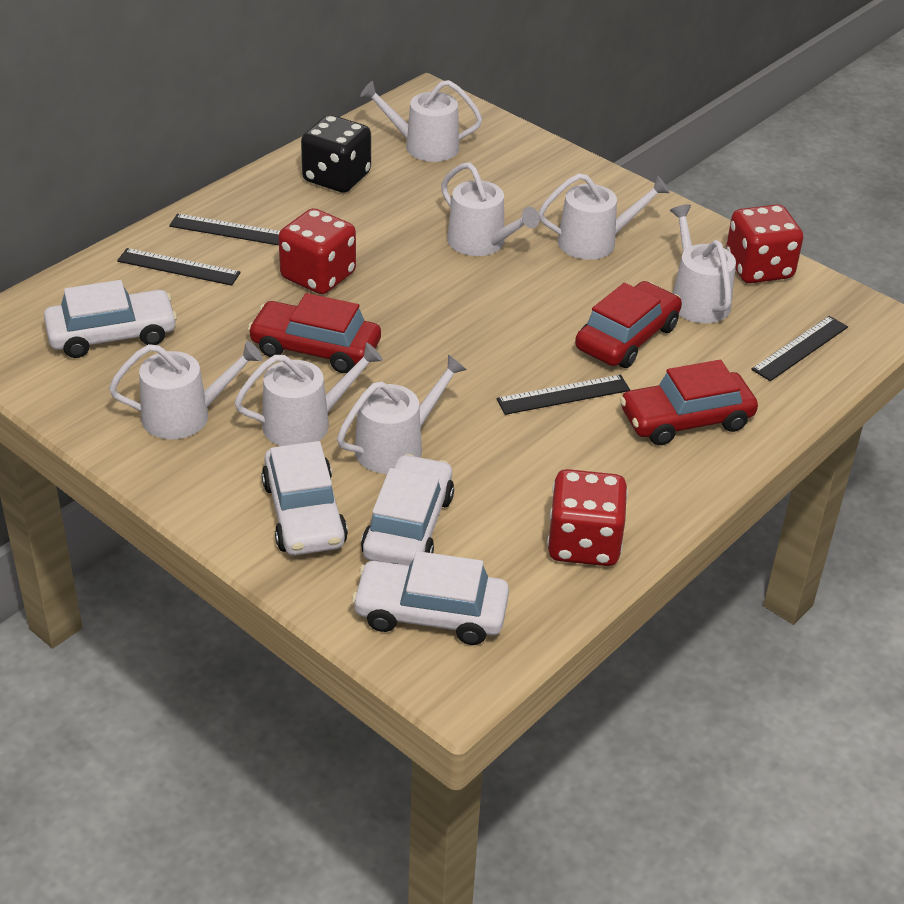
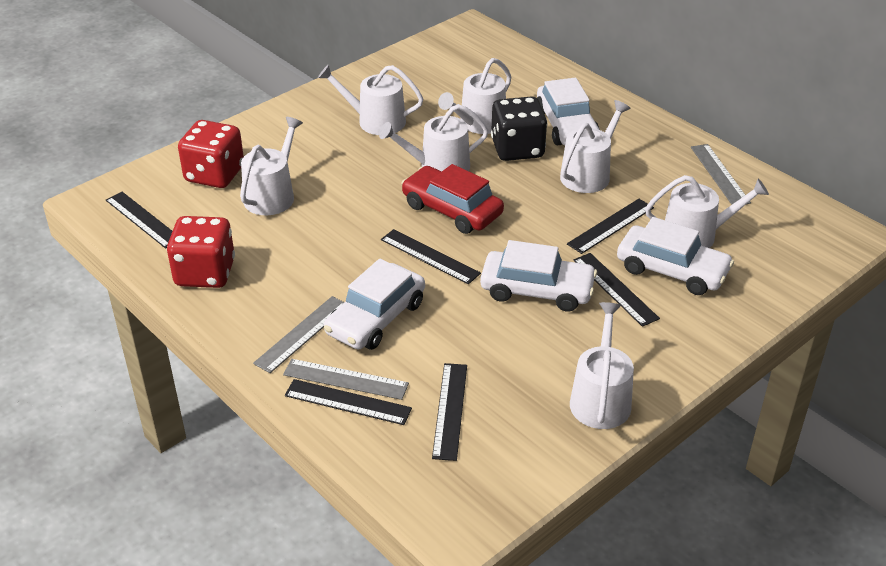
black ruler: 4 -> 6
grey ruler: 0 -> 3
red car: 3 -> 1
red dice: 3 -> 2

